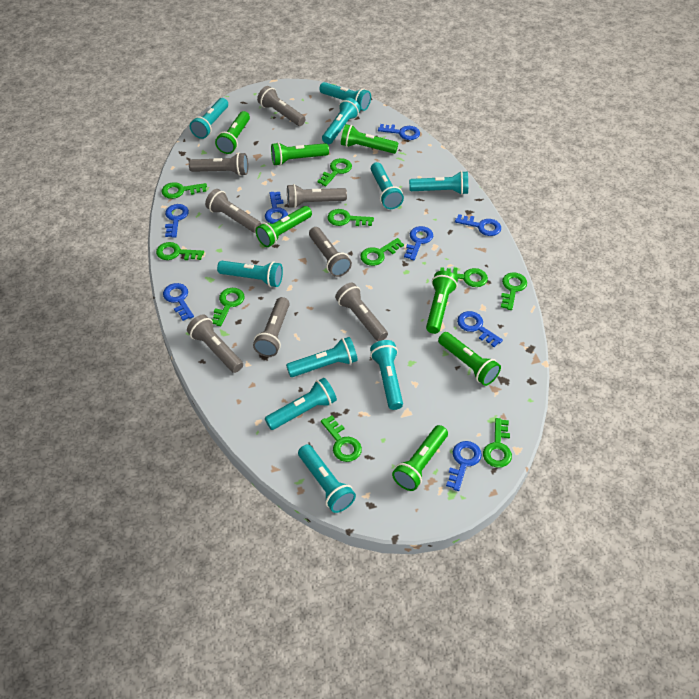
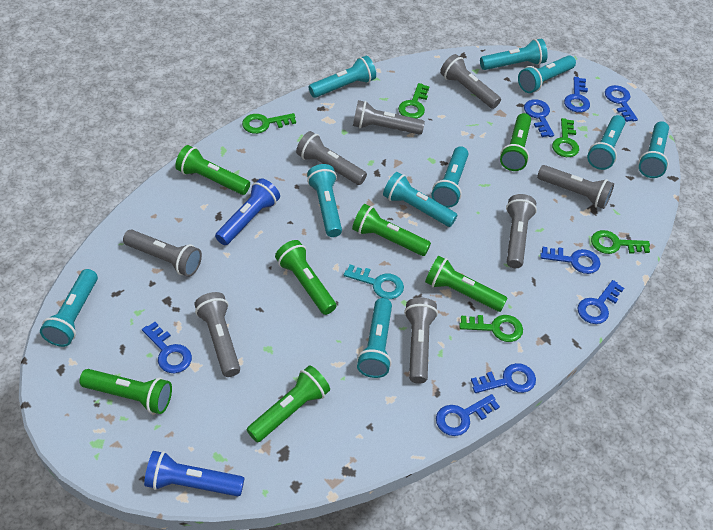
blue flashlight: 0 -> 2
green key: 10 -> 5
turquoise key: 0 -> 1

